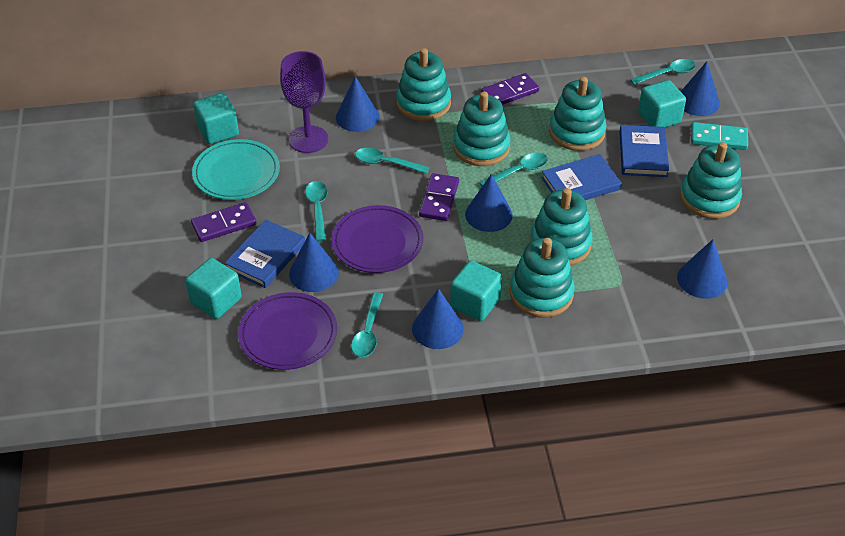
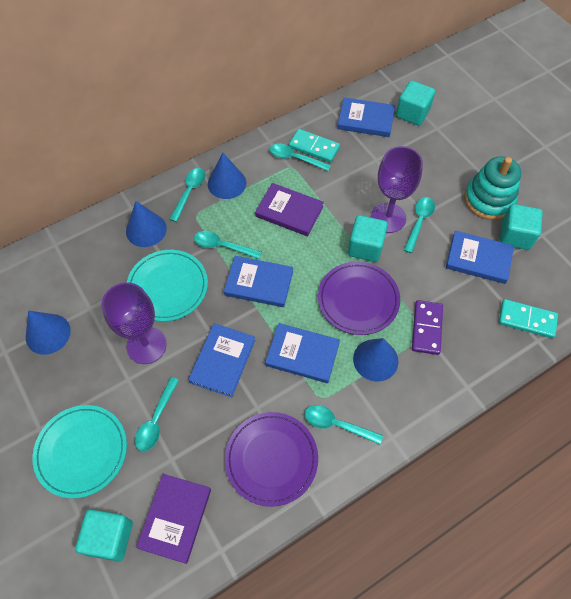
blue book: 3 -> 5
blue cone: 6 -> 4
purple book: 0 -> 2
purple domino: 3 -> 1
purple goblet: 1 -> 2
turquoise domino: 1 -> 2
turquoise plate: 1 -> 2
turquoise spoon: 5 -> 6
turquoise stacking toy: 6 -> 1

